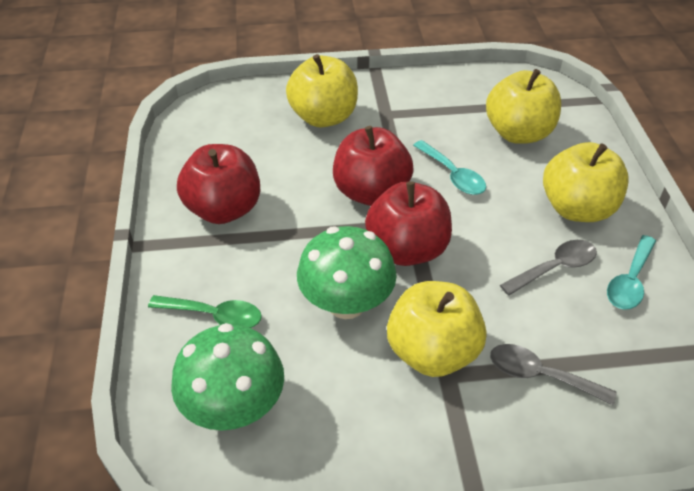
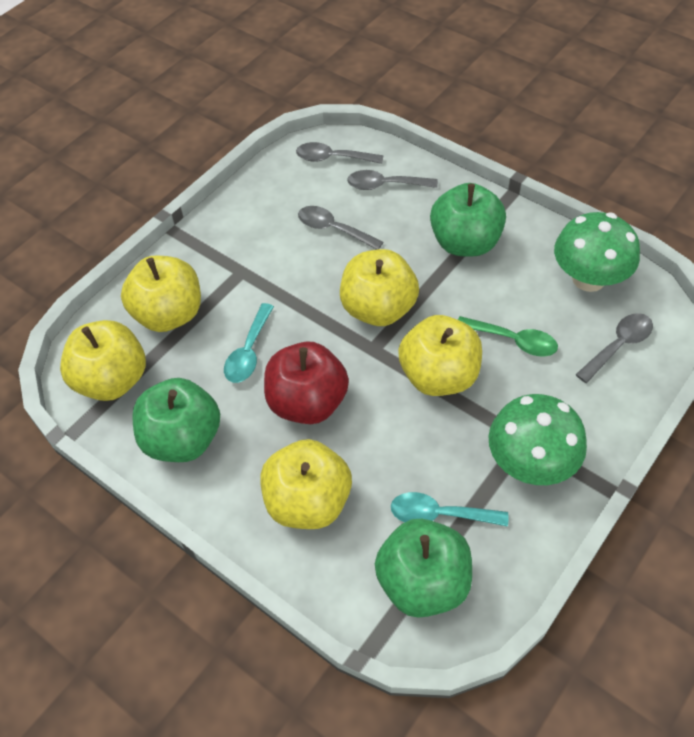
green apple: 0 -> 3
grey spoon: 2 -> 4
red apple: 3 -> 1
yellow apple: 4 -> 5

